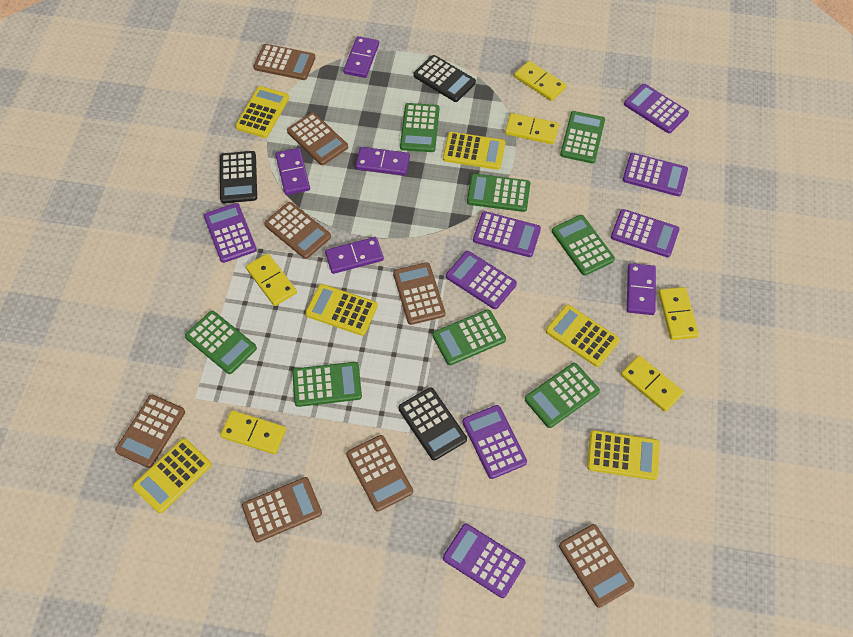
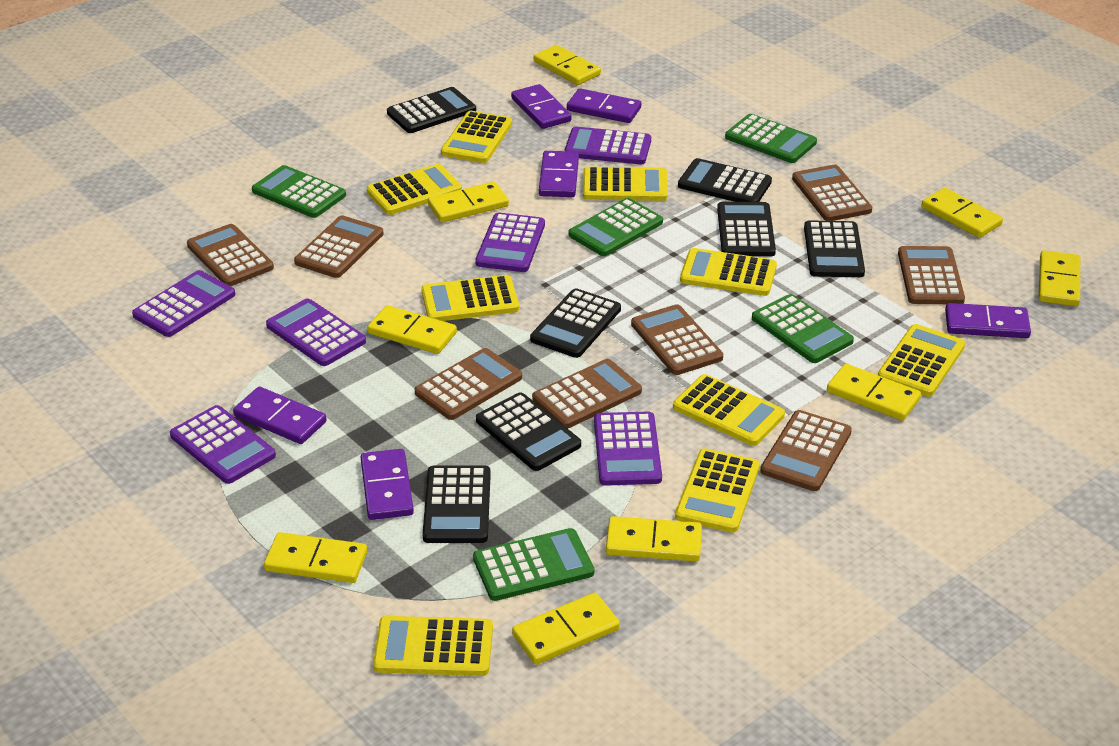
black calculator: 3 -> 7
green calculator: 8 -> 5
purple calculator: 8 -> 6
purple domino: 5 -> 6
yellow calculator: 6 -> 9
yellow domino: 6 -> 9

